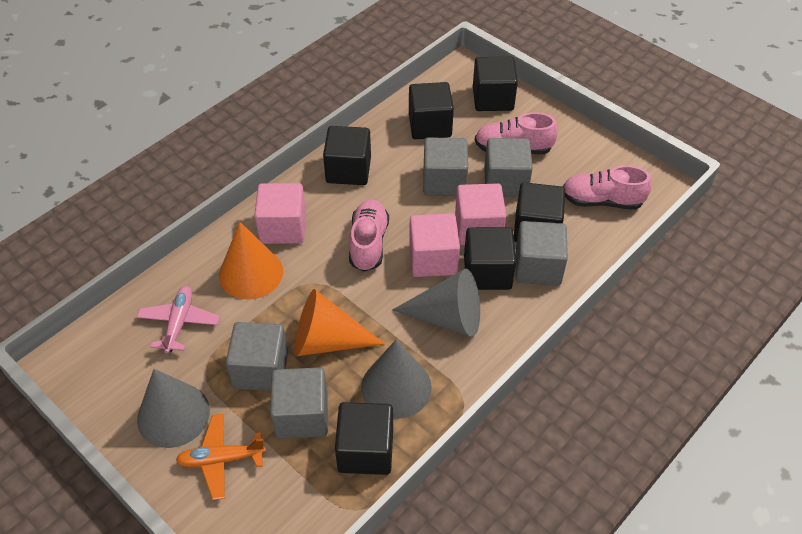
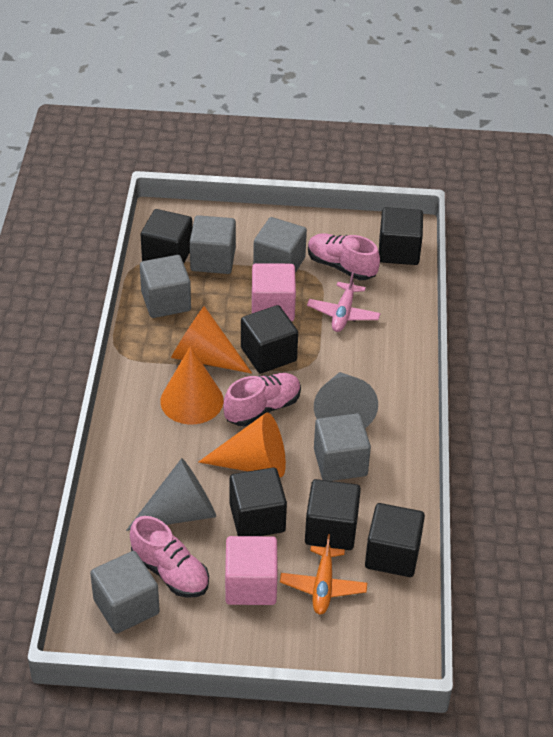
grey cone: 3 -> 2
orange cone: 2 -> 3
pink cube: 3 -> 2

